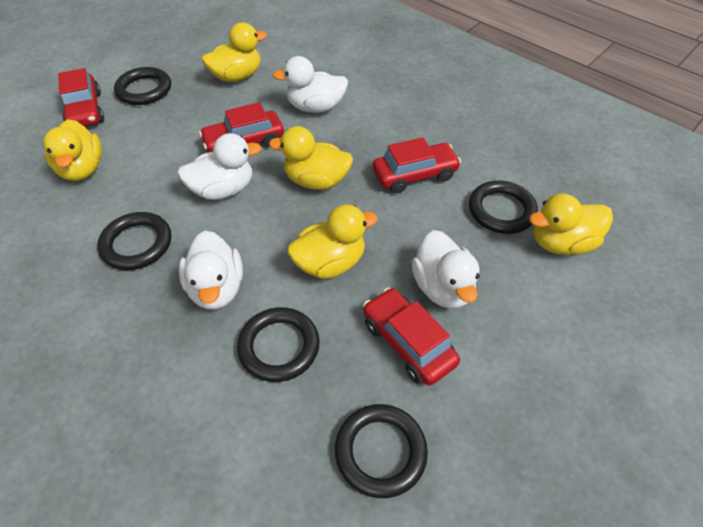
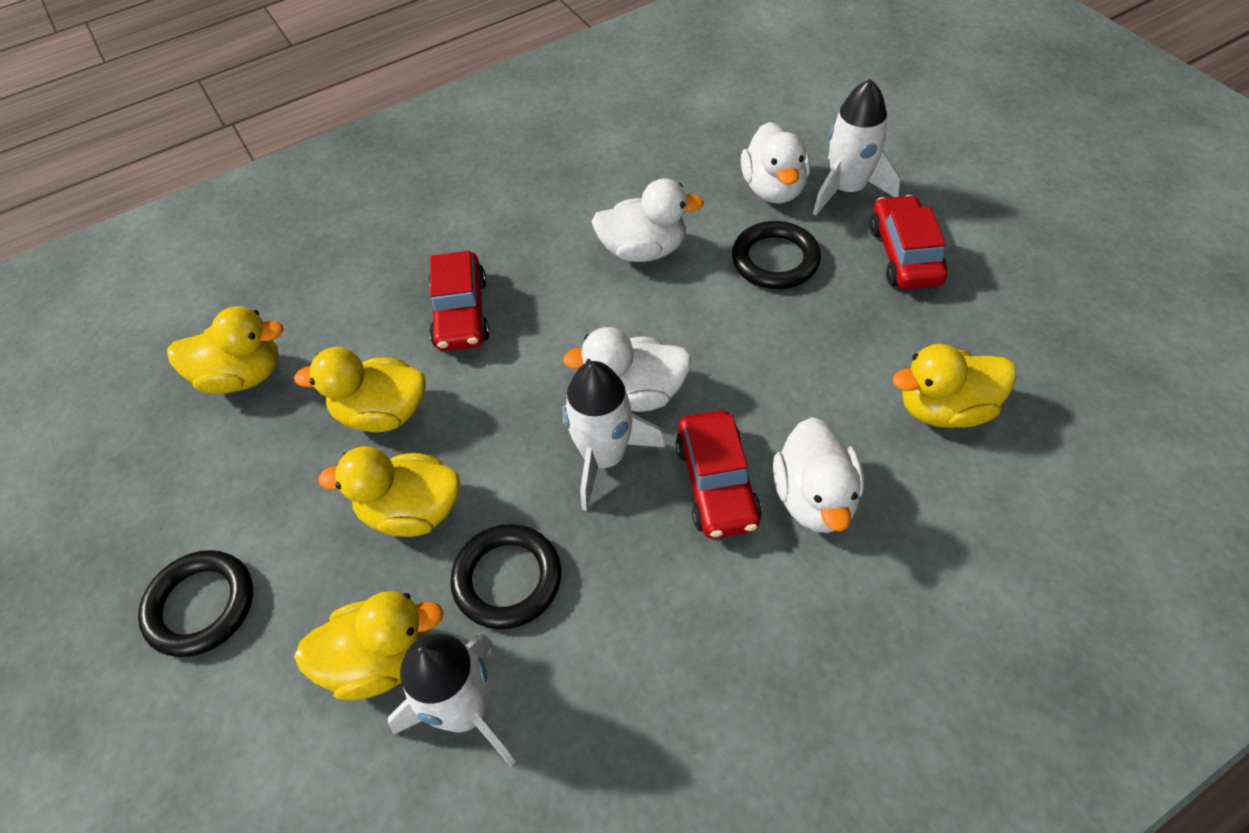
black ring: 5 -> 3
red car: 4 -> 3
white rocket: 0 -> 3

